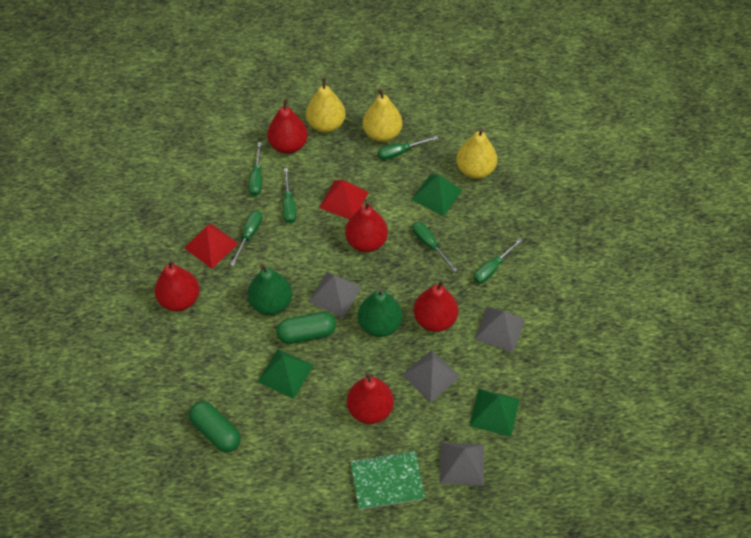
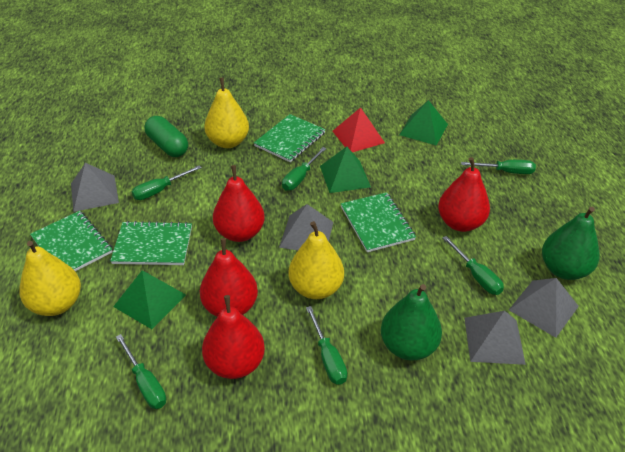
green capsule: 2 -> 1
green notebook: 1 -> 4
red pear: 5 -> 4
red pyramid: 2 -> 1

